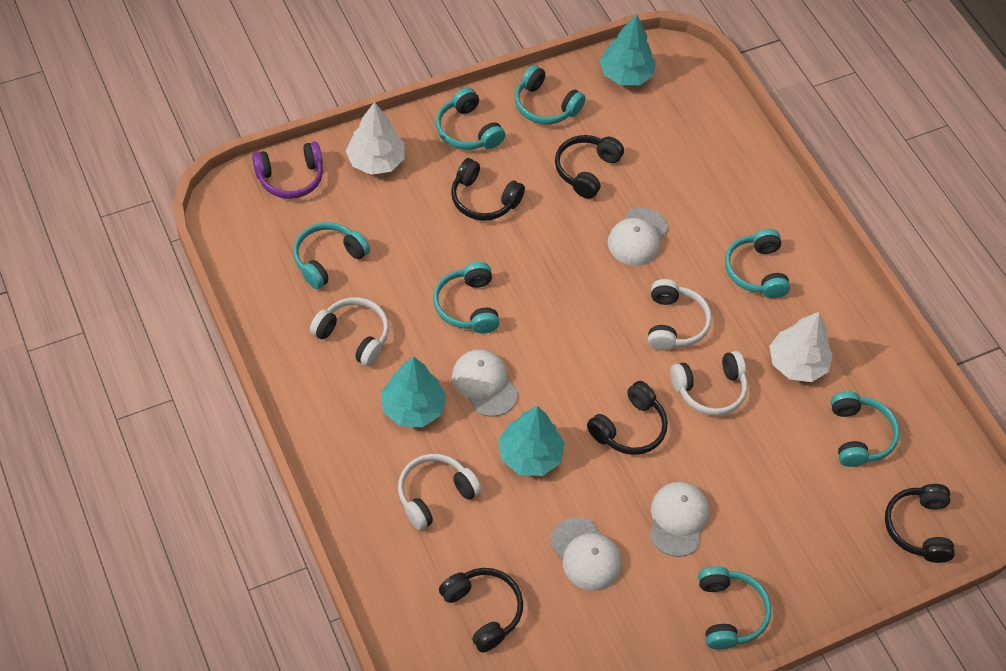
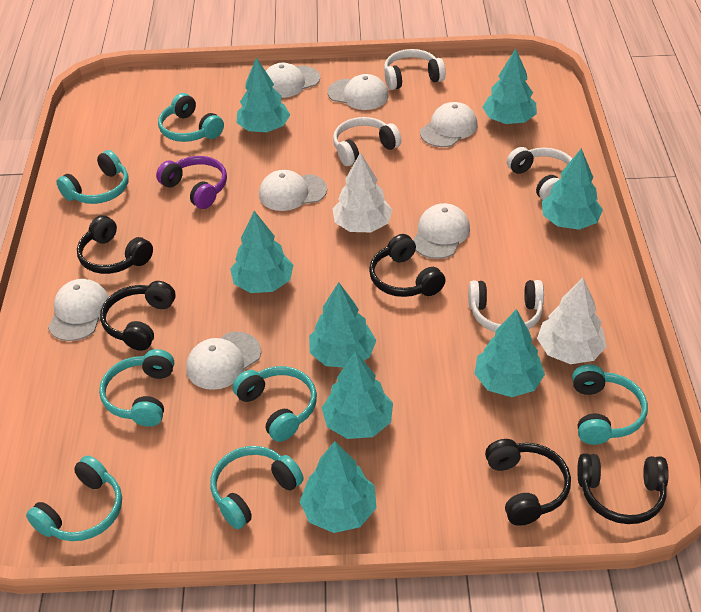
turquoise tree: 3 -> 8
white cap: 4 -> 7

